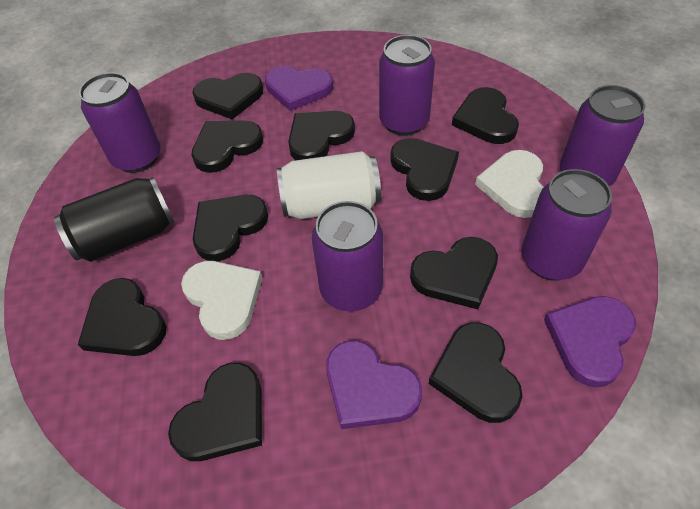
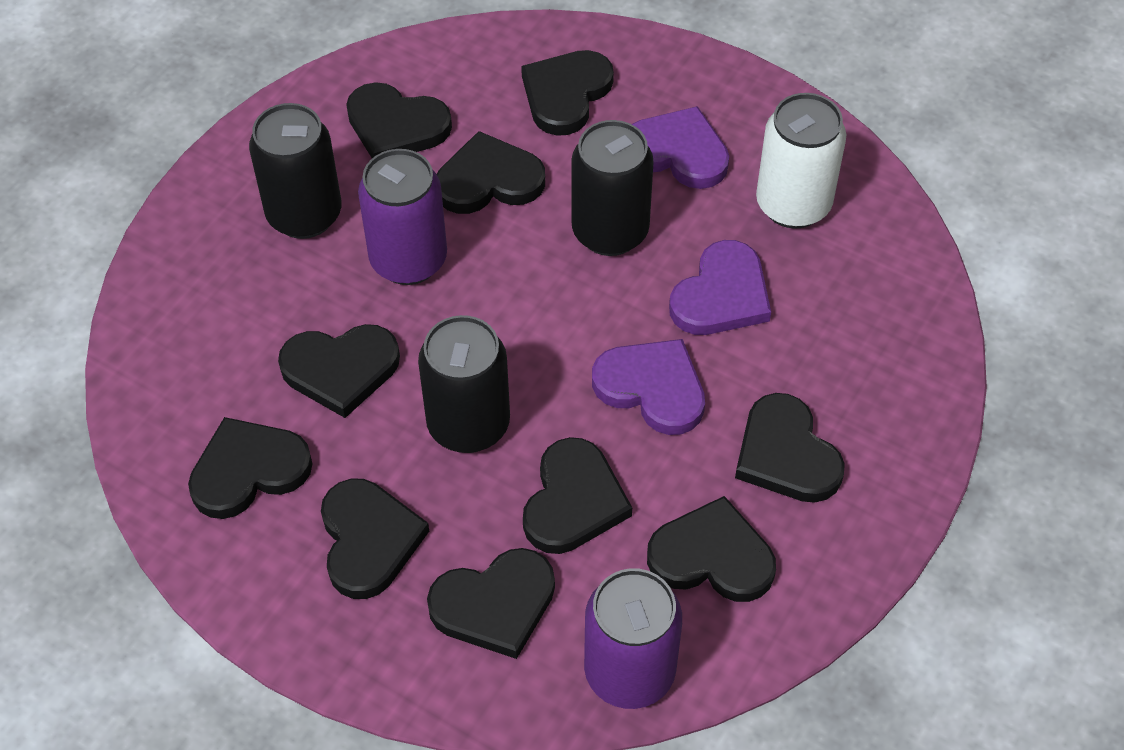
black can: 1 -> 3
purple can: 5 -> 2
white heart: 2 -> 0

